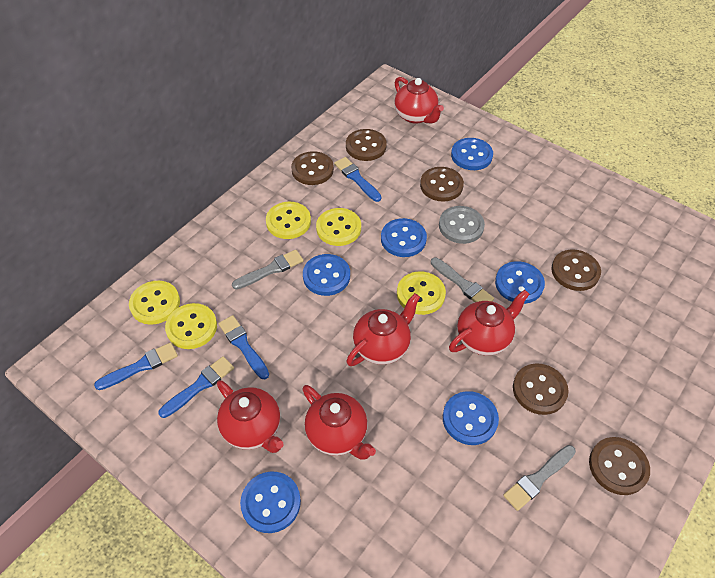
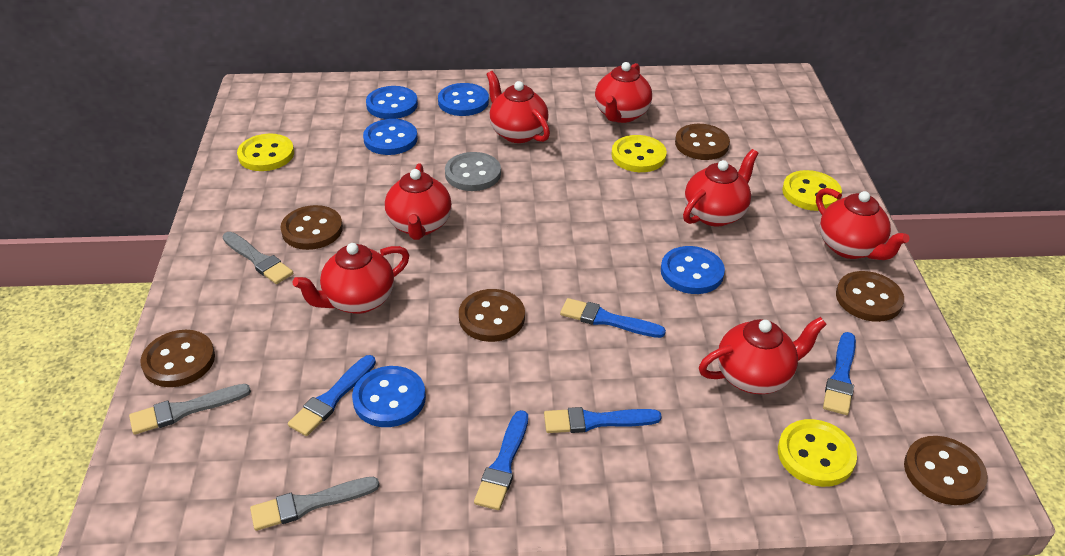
blue brush: 4 -> 5
blue button: 6 -> 5
red teapot: 5 -> 7
yellow button: 5 -> 4

